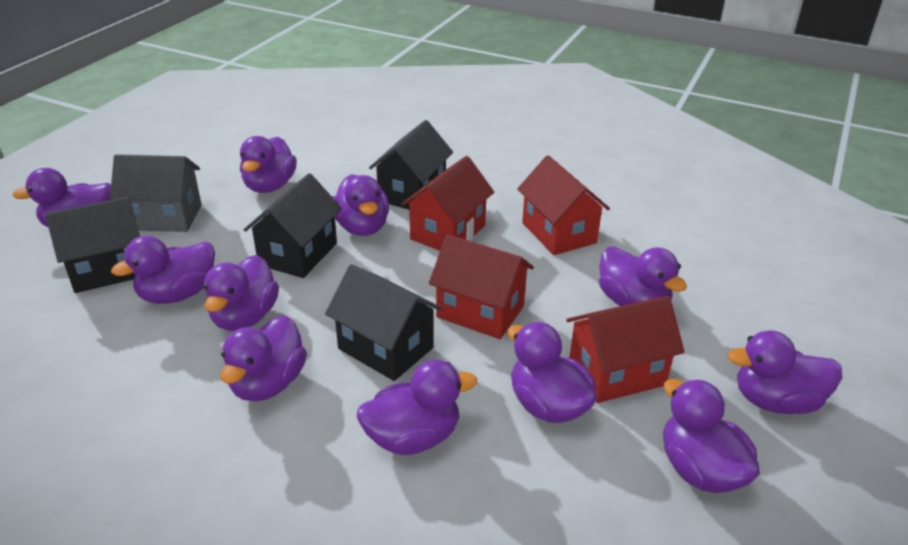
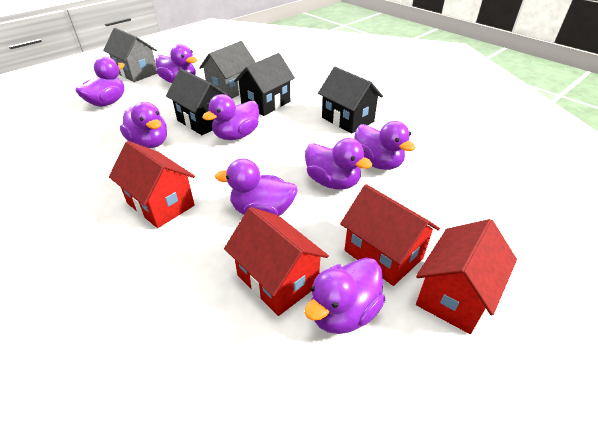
black house: 4 -> 3
grey house: 1 -> 2
purple duck: 11 -> 8

